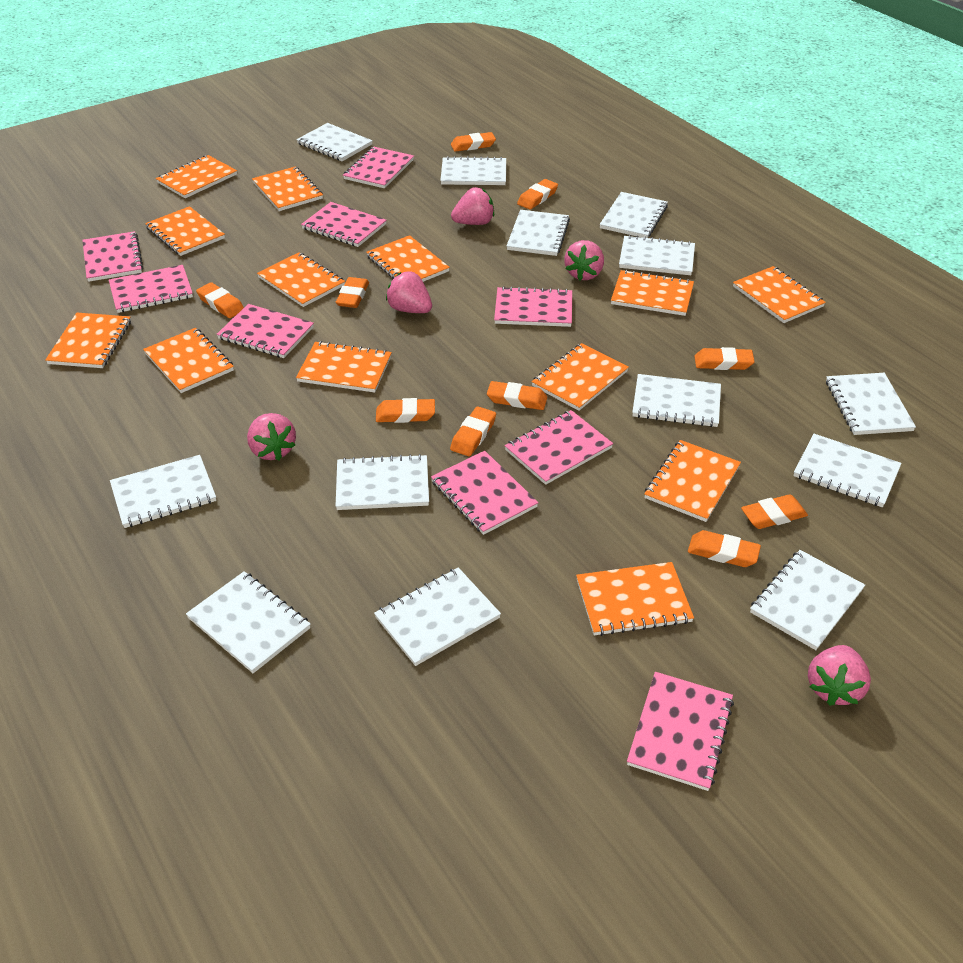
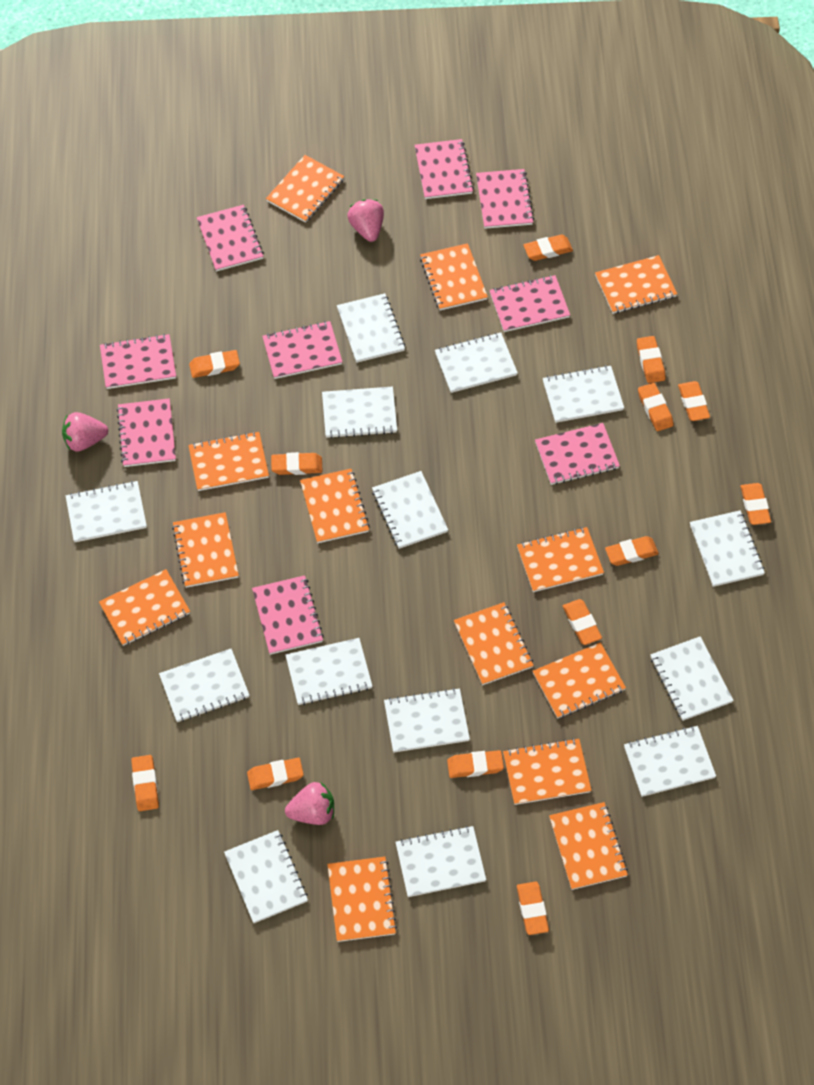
orange eraser: 10 -> 13
pink strawberry: 5 -> 3
white notebook: 13 -> 14

